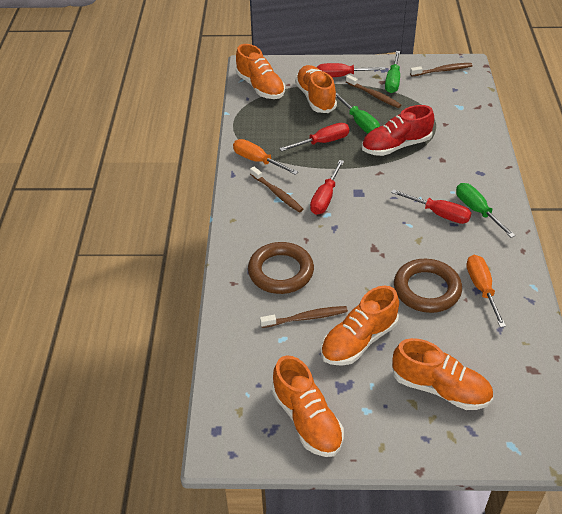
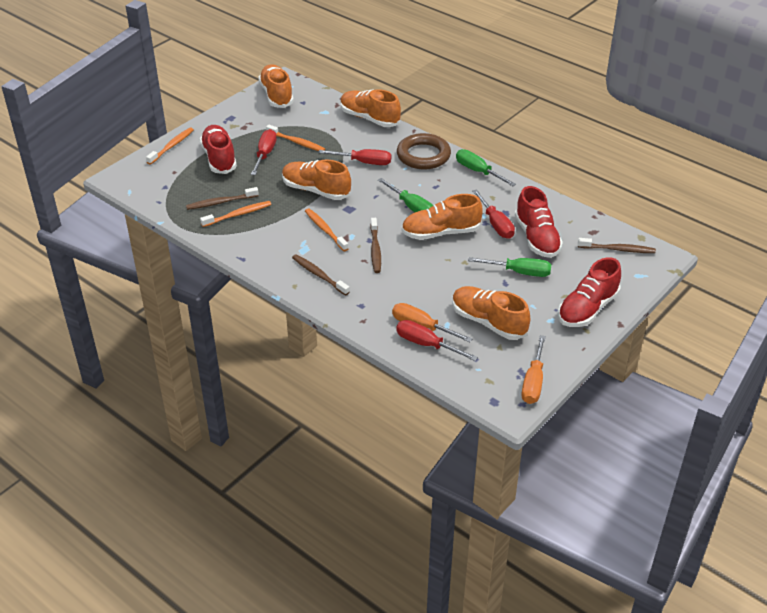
brown ring: 2 -> 1
orange toothbrush: 0 -> 4
red shoe: 1 -> 3

